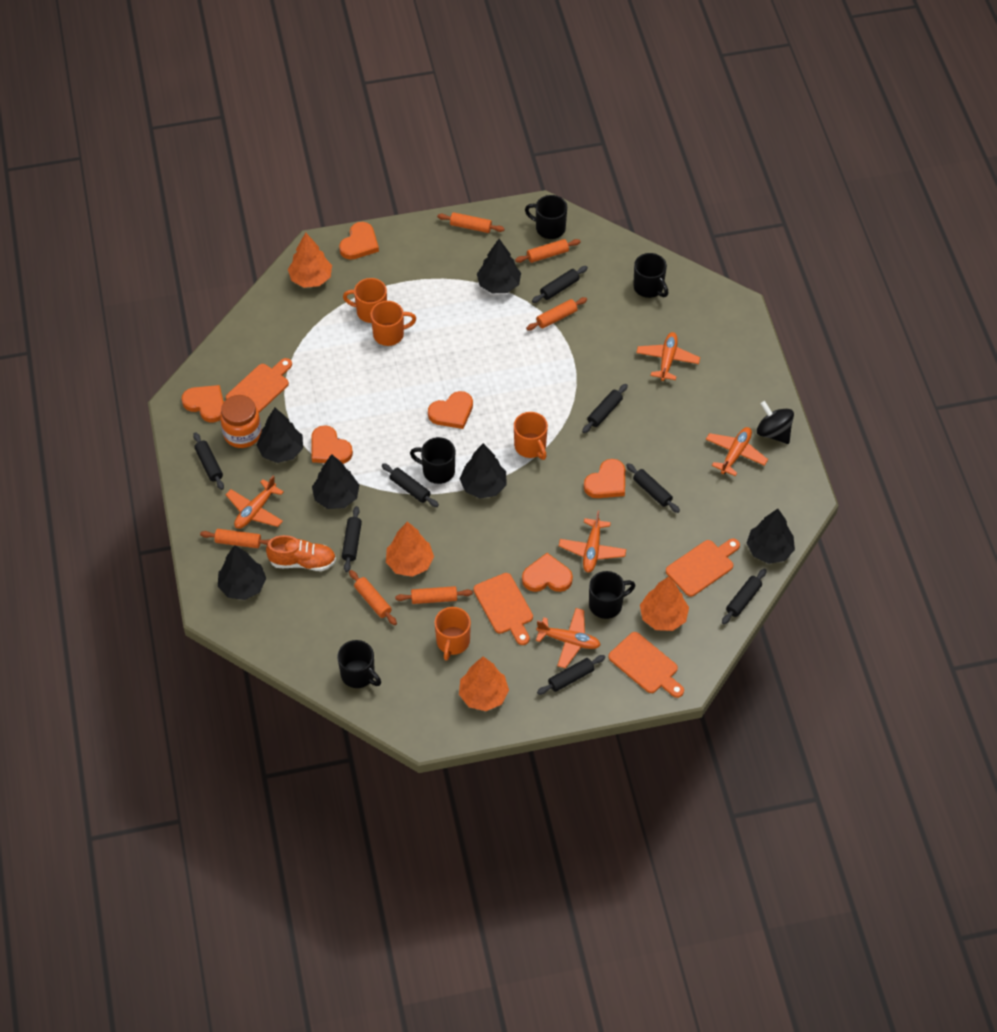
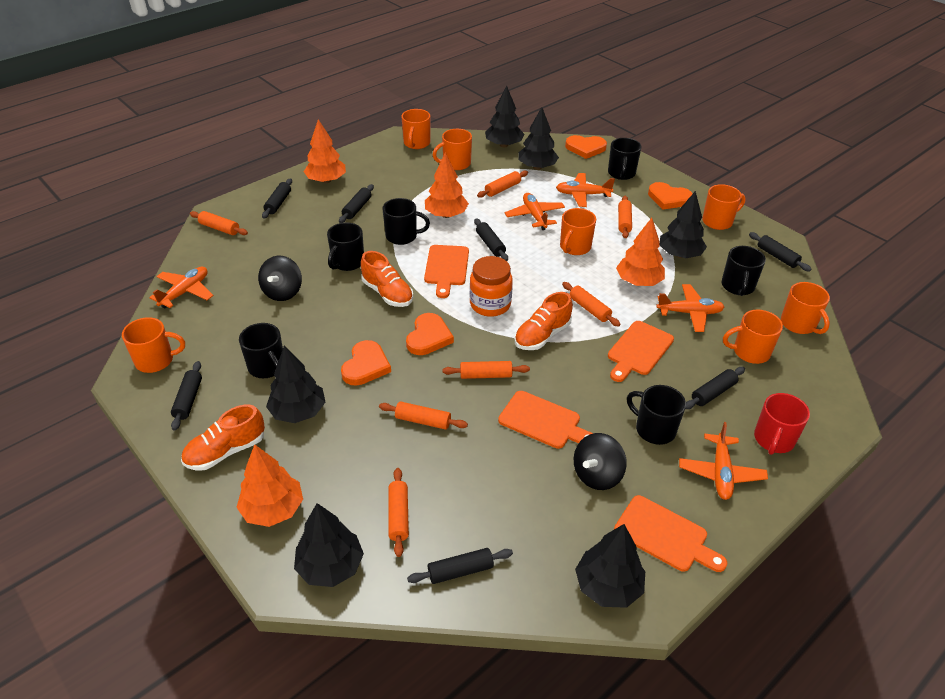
black mug: 5 -> 6
black rolling pin: 8 -> 7
black spinning top: 1 -> 2
orange heart: 6 -> 4
orange mug: 4 -> 7
orange rolling pin: 6 -> 7
orange shoe: 1 -> 3
red mug: 0 -> 1

